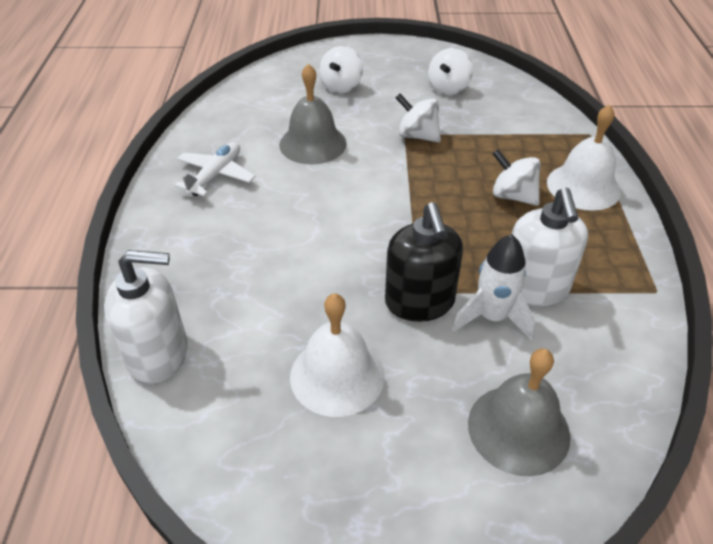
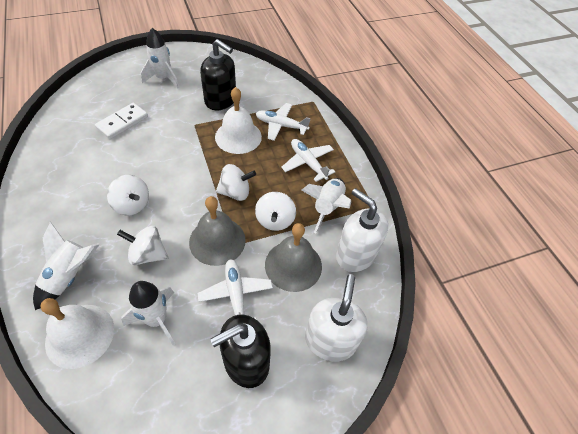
black soap dispenser: 1 -> 2
white domino: 0 -> 1
white plane: 1 -> 3
white rocket: 1 -> 4

